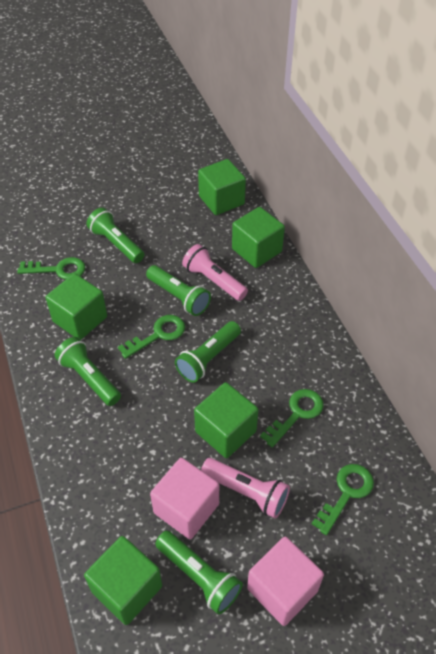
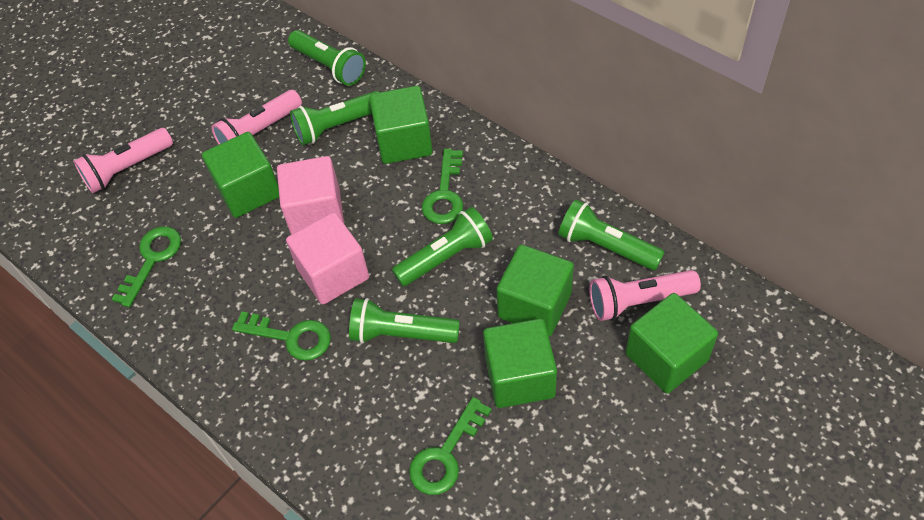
pink flashlight: 2 -> 3

